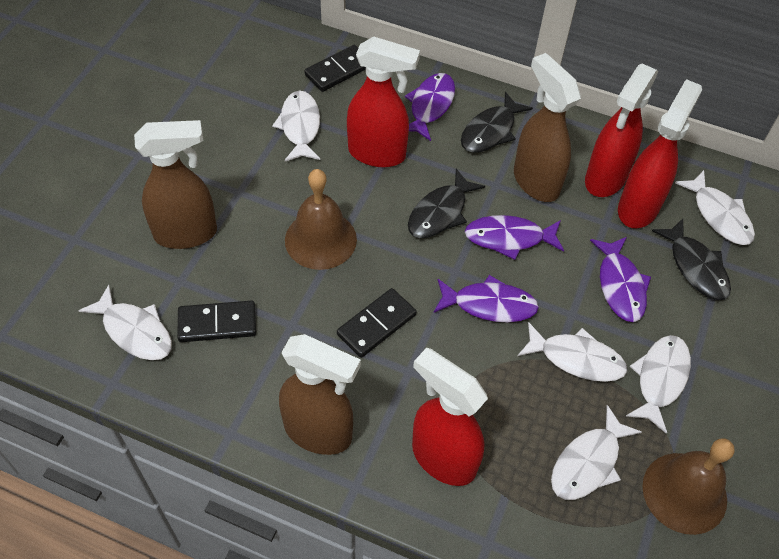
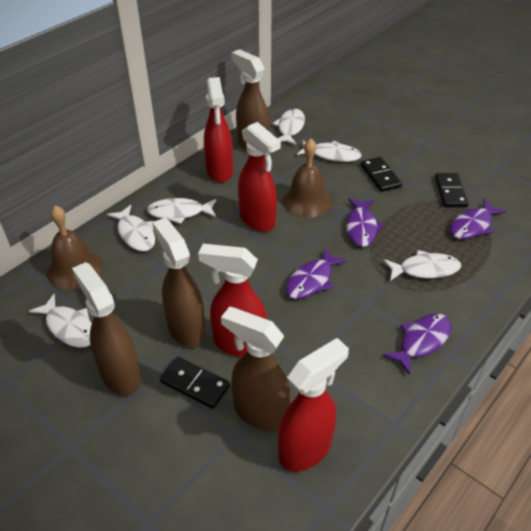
black fish: 3 -> 0
brown spray bottle: 3 -> 4

